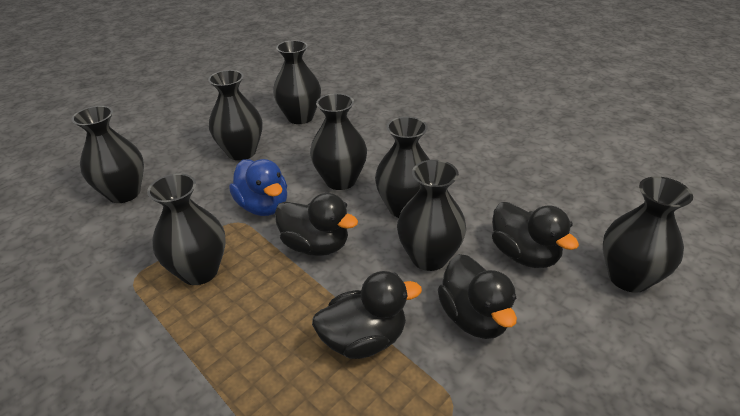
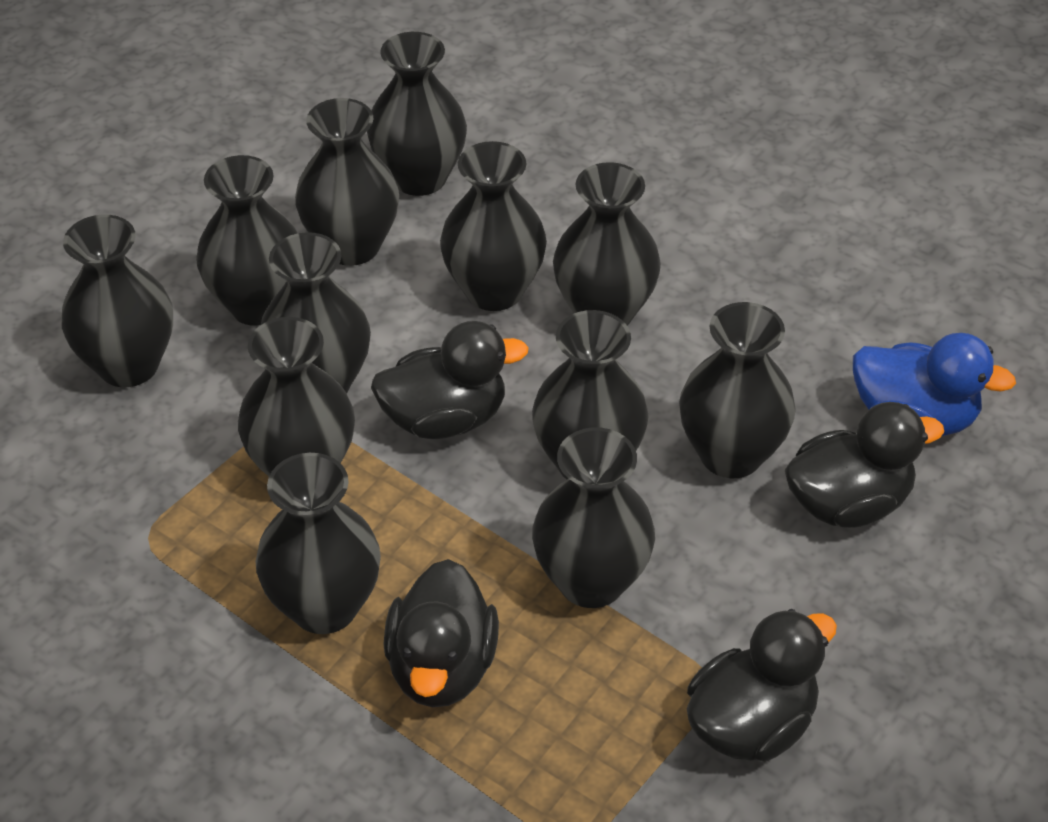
black vase: 8 -> 12

